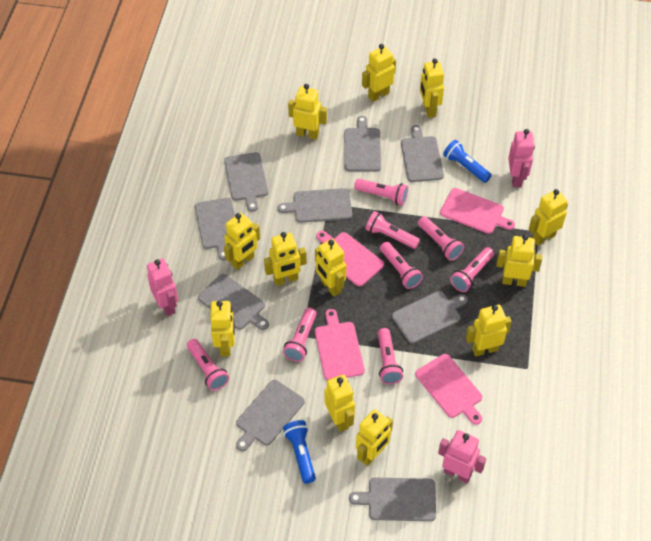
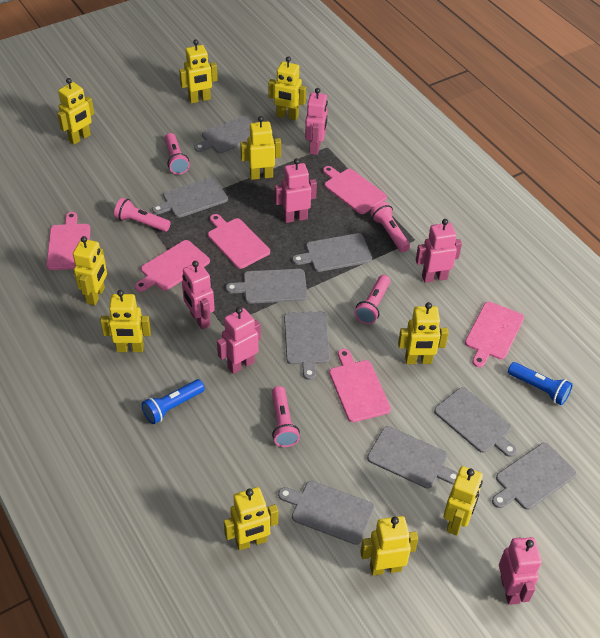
pink cutting board: 4 -> 6
pink flashlight: 8 -> 5
pink robot: 3 -> 6
yellow robot: 12 -> 10

